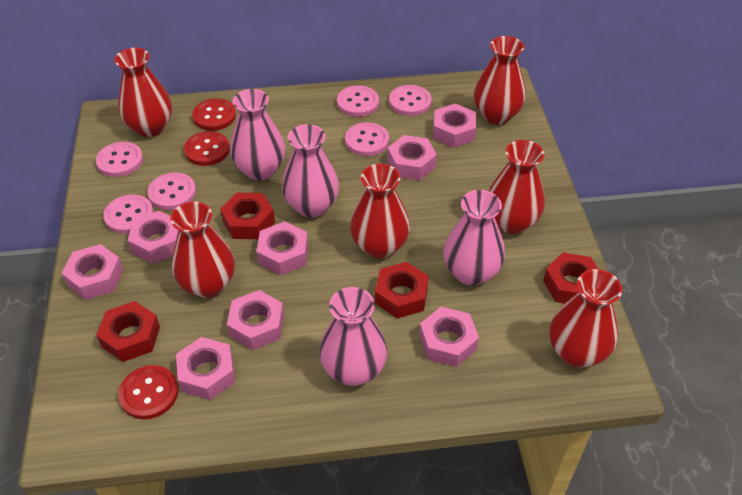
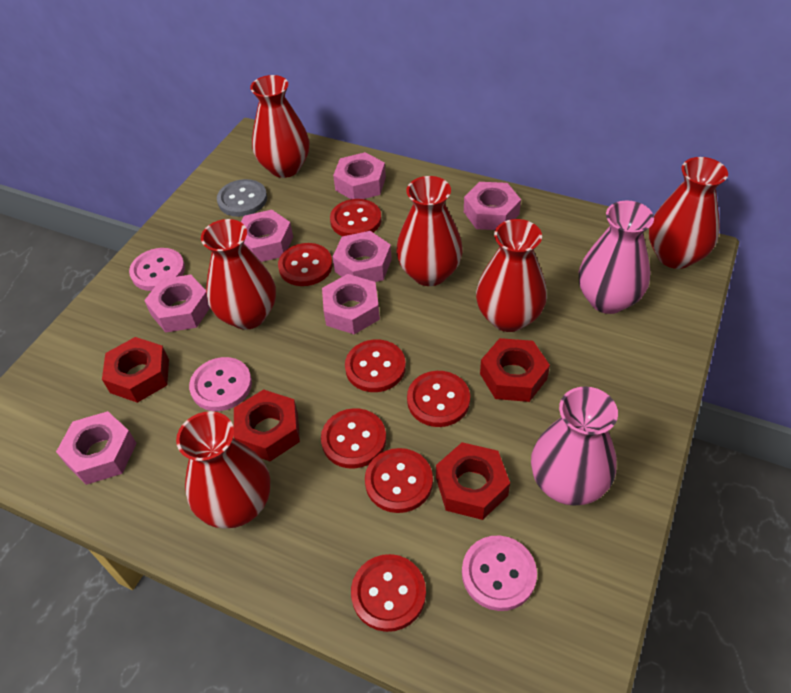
grey button: 0 -> 1
pink button: 6 -> 3
pink nut: 8 -> 7
pink vase: 4 -> 2
red button: 3 -> 7

